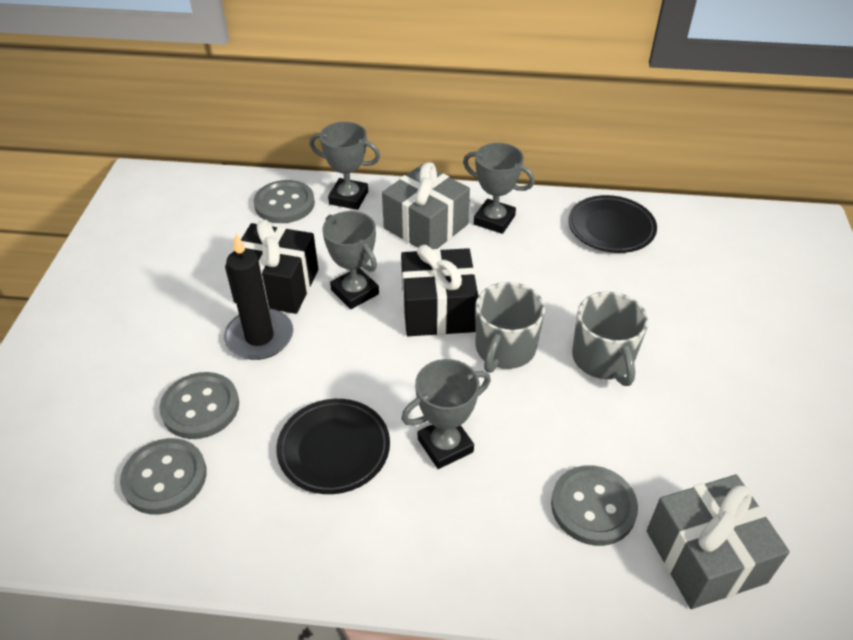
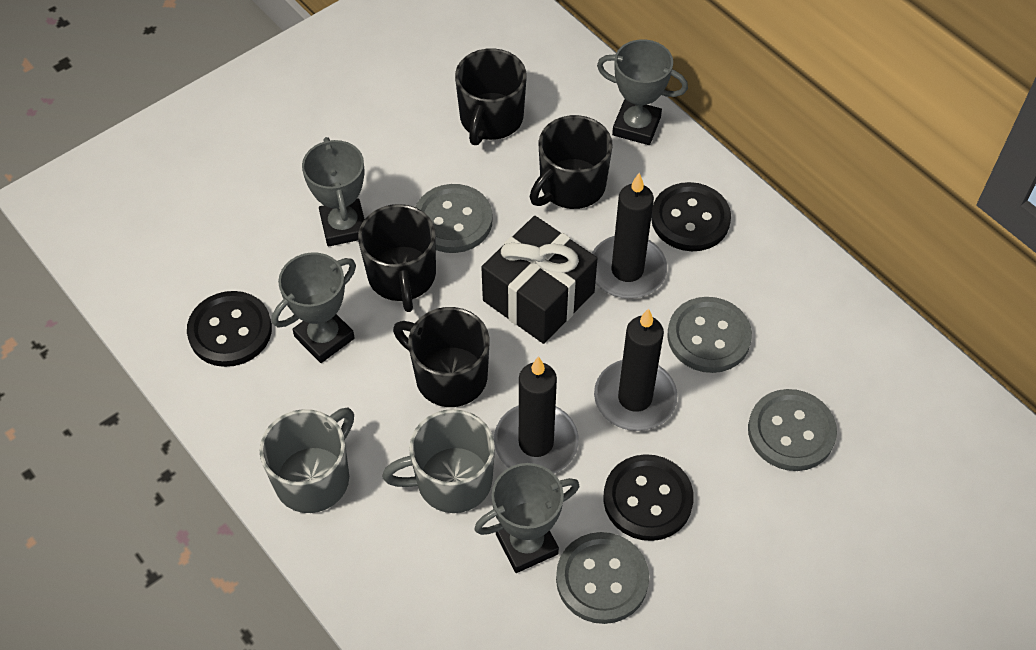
black button: 0 -> 3
black candle: 1 -> 3
black gift: 2 -> 1
black mug: 0 -> 4
black plate: 2 -> 0
grey gift: 2 -> 0

